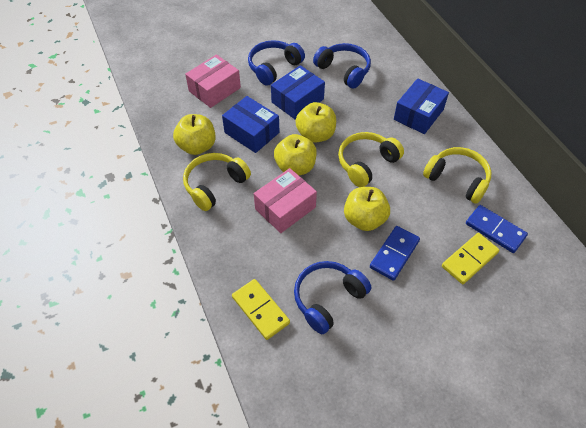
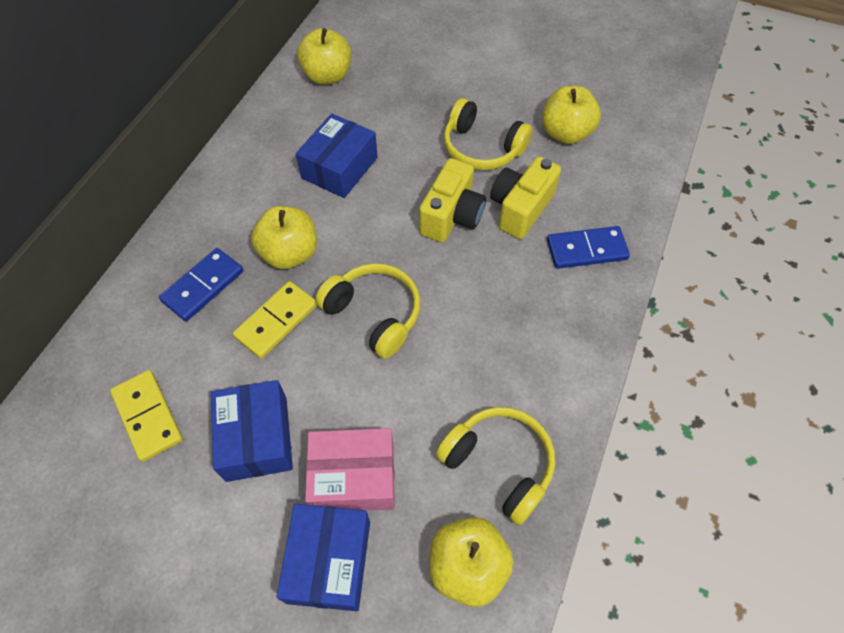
blue headphones: 3 -> 0
pink box: 2 -> 1
yellow camera: 0 -> 2

